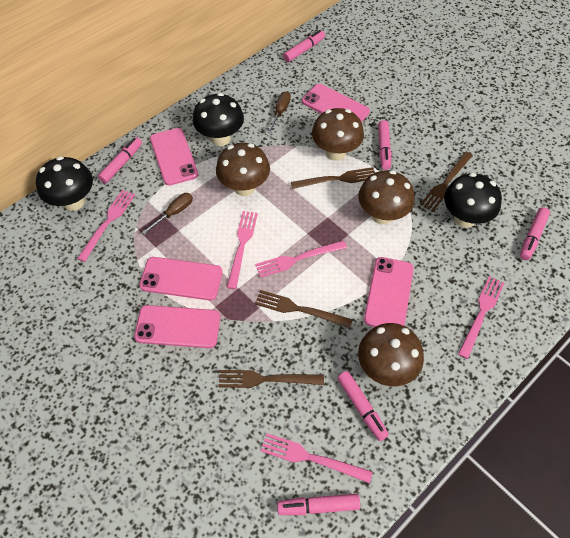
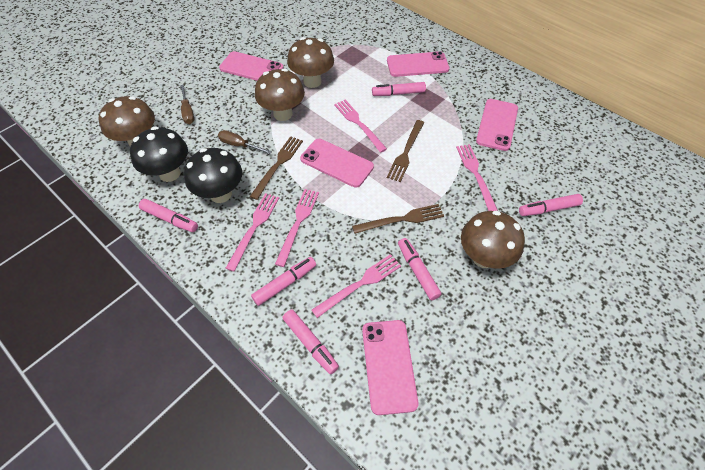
black mushroom: 3 -> 2
brown fork: 4 -> 3

